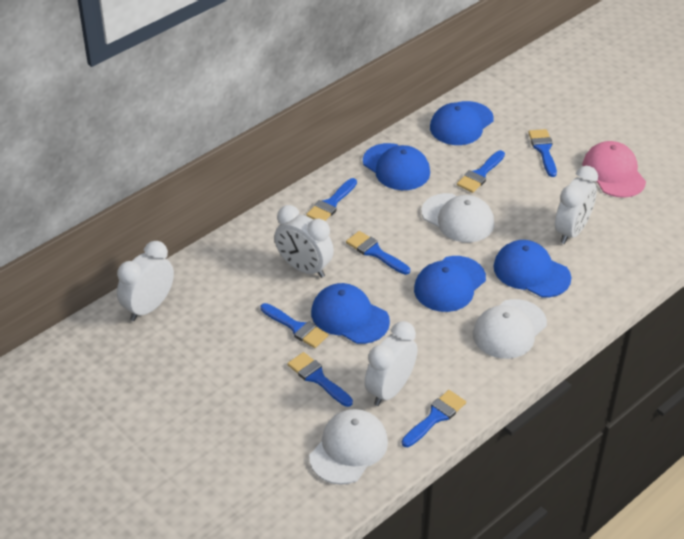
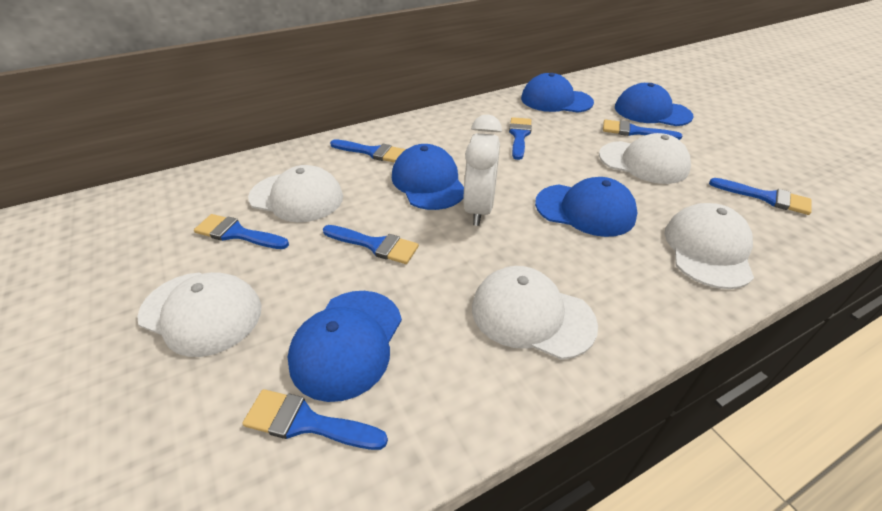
pink cap: 1 -> 0
white cap: 3 -> 5
white clock: 4 -> 1

